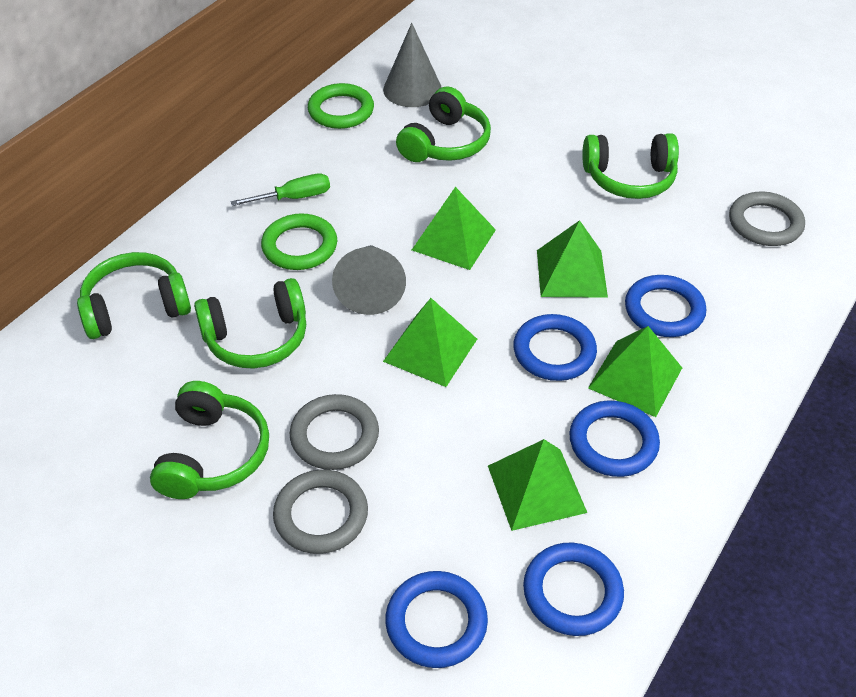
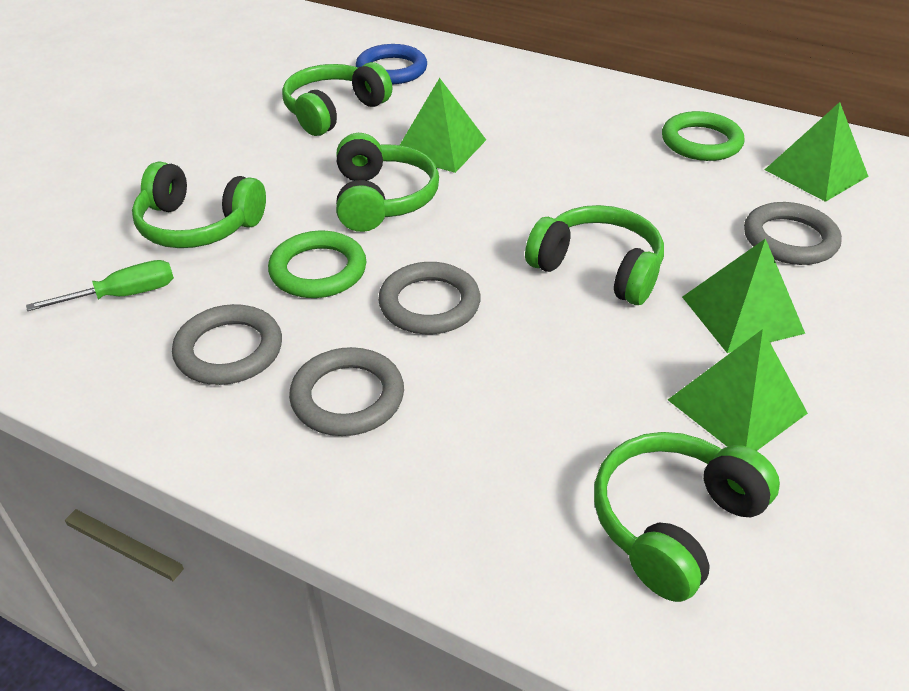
blue ring: 5 -> 1
green pyramid: 5 -> 4
grey cone: 2 -> 0
grey ring: 3 -> 4

